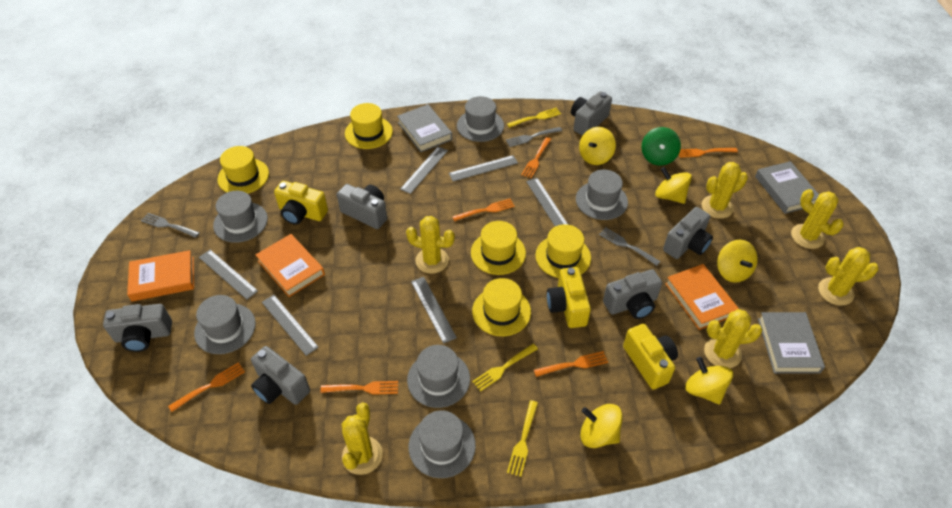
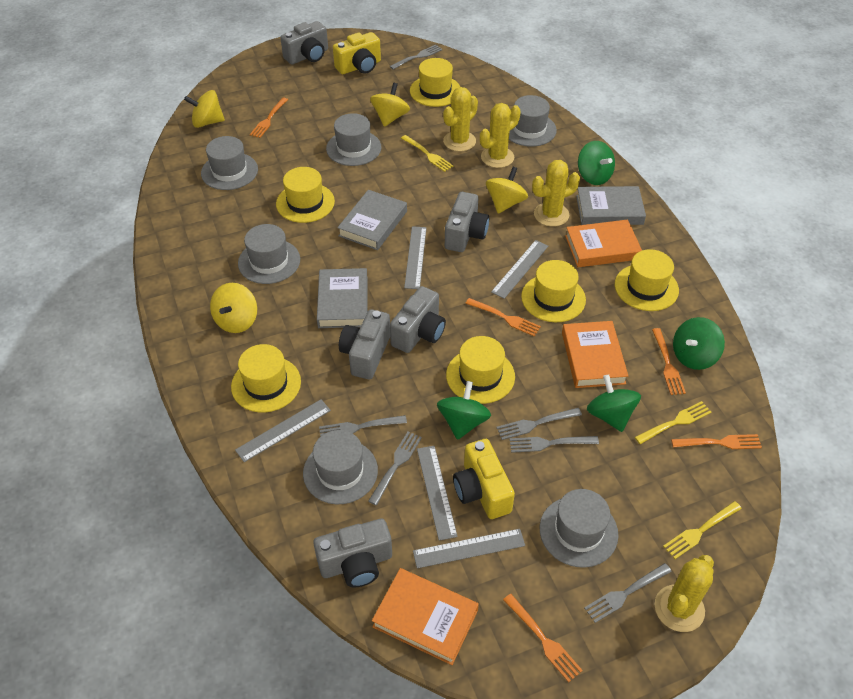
green spinning top: 1 -> 4
grey camera: 6 -> 5
grey fork: 3 -> 6
grey ruler: 6 -> 5
orange fork: 6 -> 5
yellow cactus: 6 -> 4
yellow camera: 3 -> 2
yellow hat: 5 -> 6
yellow spinning top: 5 -> 4

